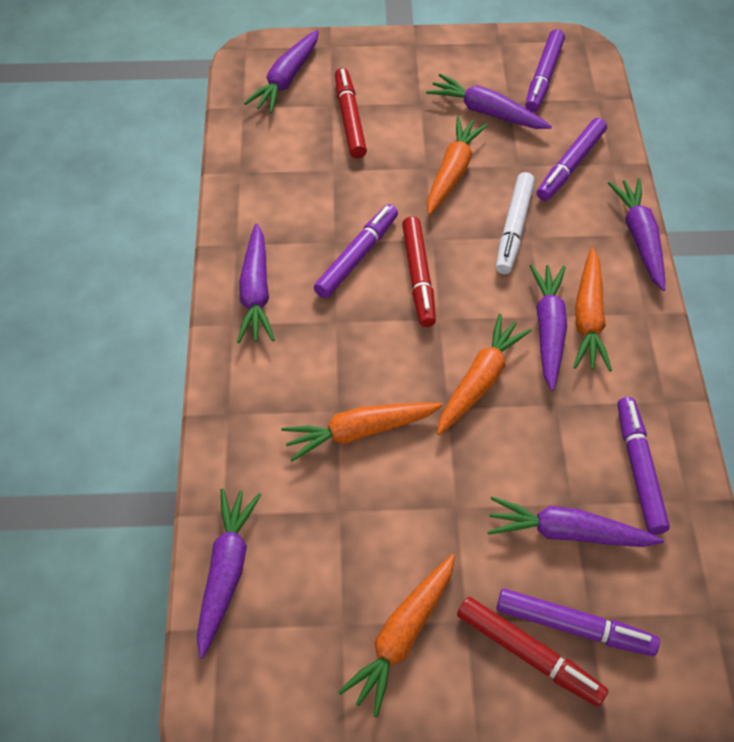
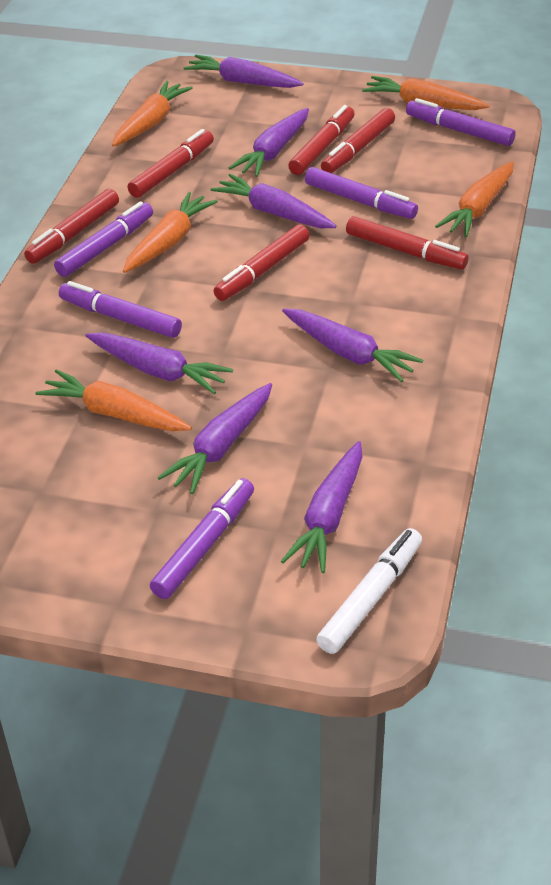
red marker: 3 -> 6

